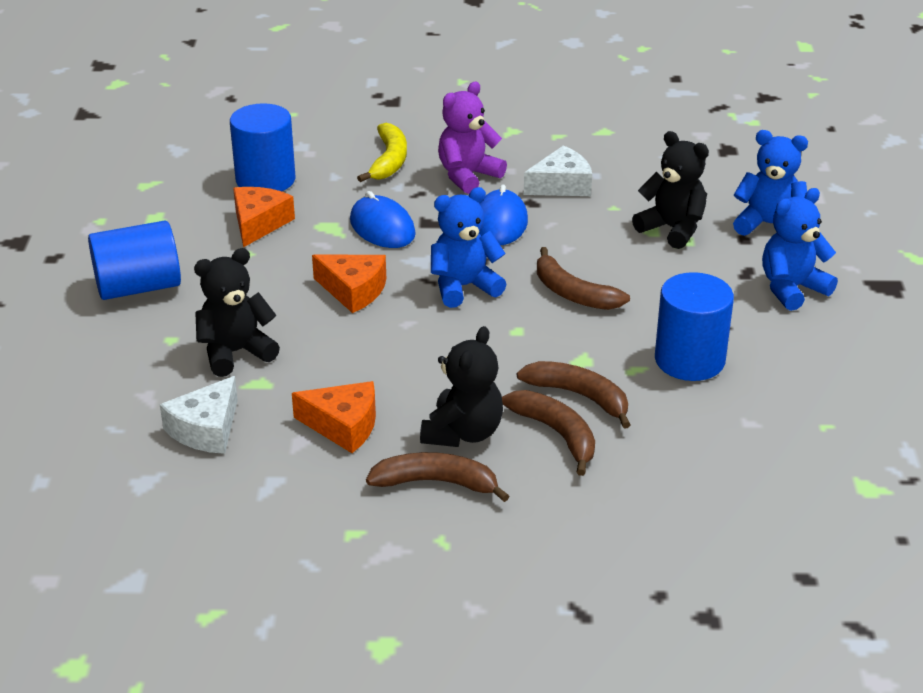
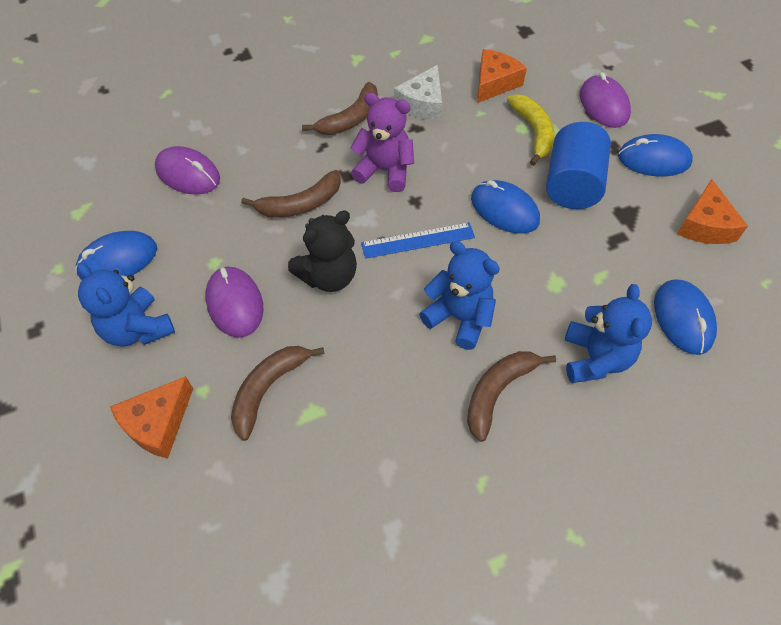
black teddy bear: 3 -> 1
blue cylinder: 3 -> 1
blue mouse: 2 -> 4
blue ruler: 0 -> 1
purple mouse: 0 -> 3
white cheese: 2 -> 1

